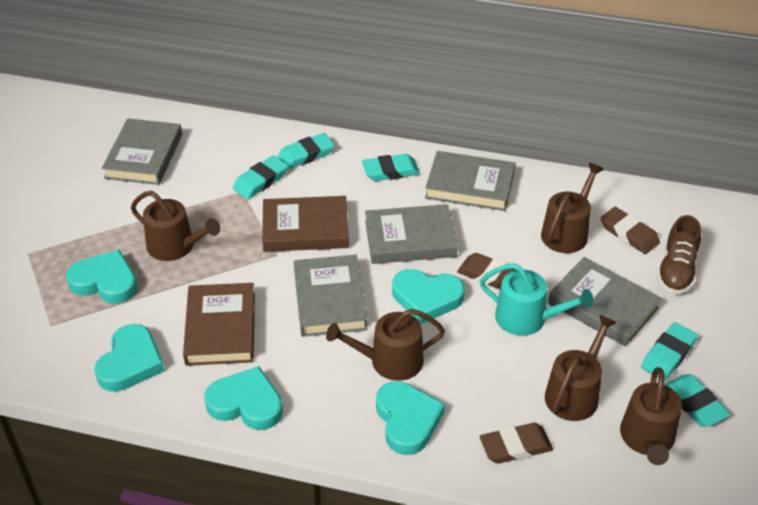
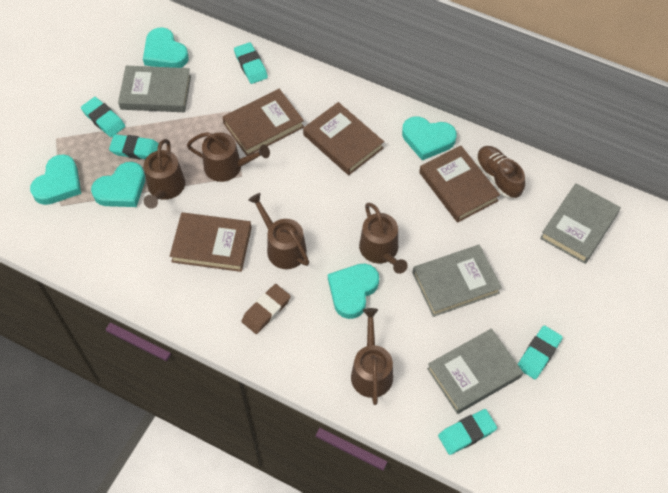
brown book: 2 -> 4
brown eraser: 3 -> 1
grey book: 5 -> 4
turquoise watering can: 1 -> 0

